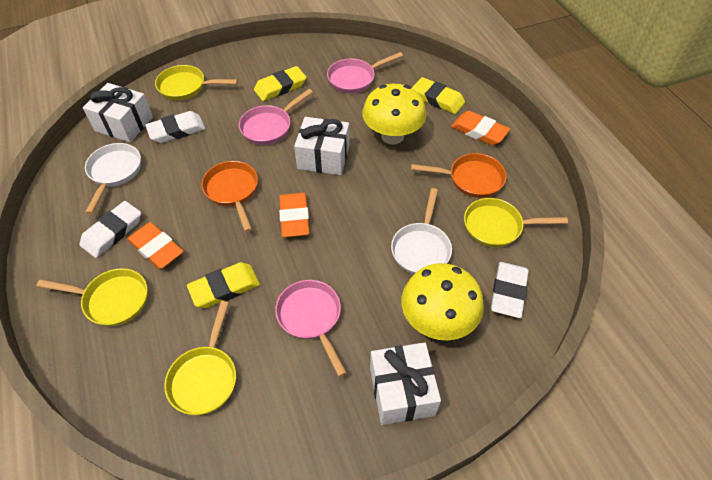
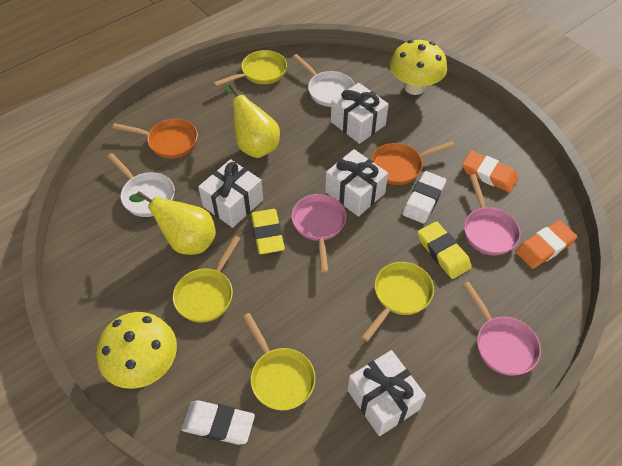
orange eraser: 3 -> 2
white eraser: 3 -> 2
white gift: 3 -> 4
yellow eraser: 3 -> 2
yellow pear: 0 -> 2

